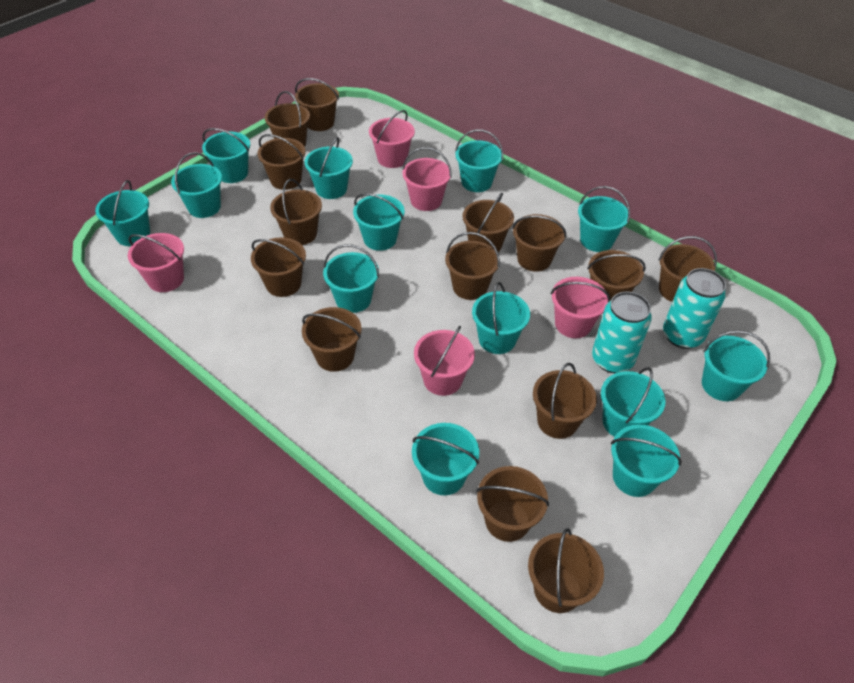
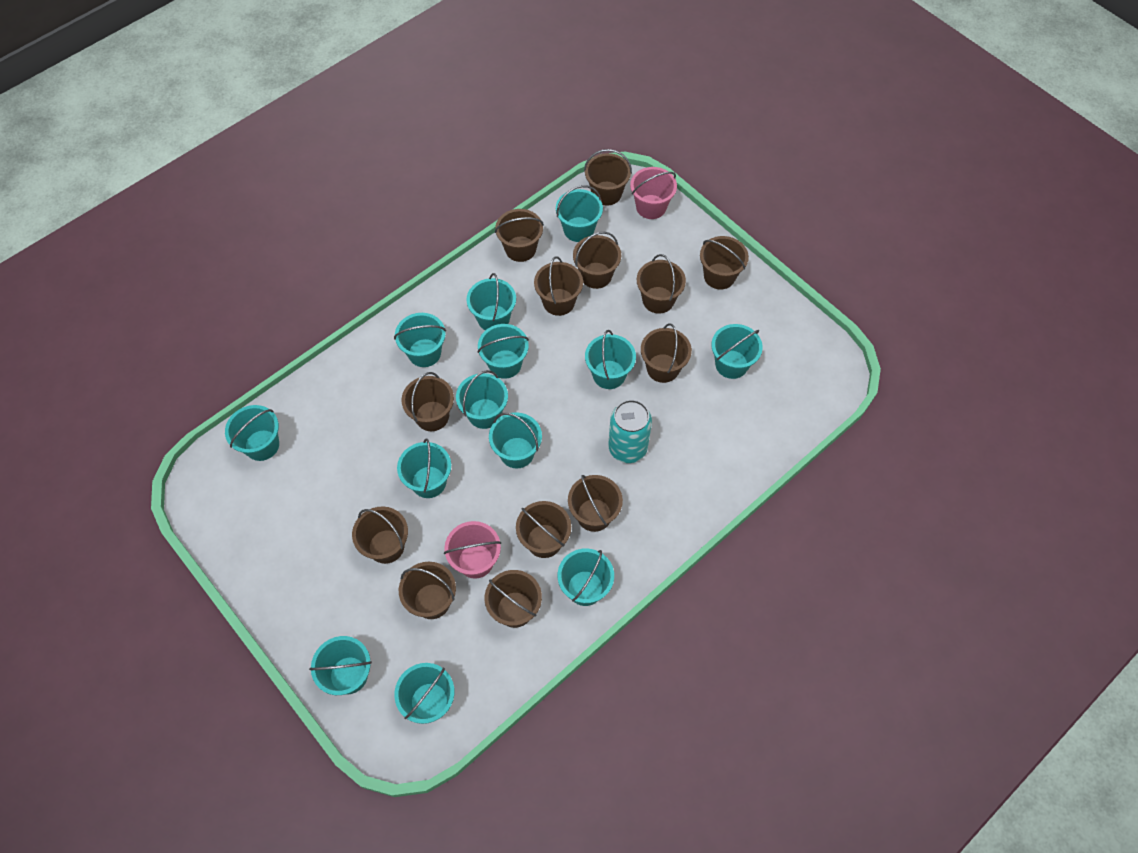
brown bucket: 14 -> 13
pink bucket: 5 -> 2
turquoise can: 2 -> 1

